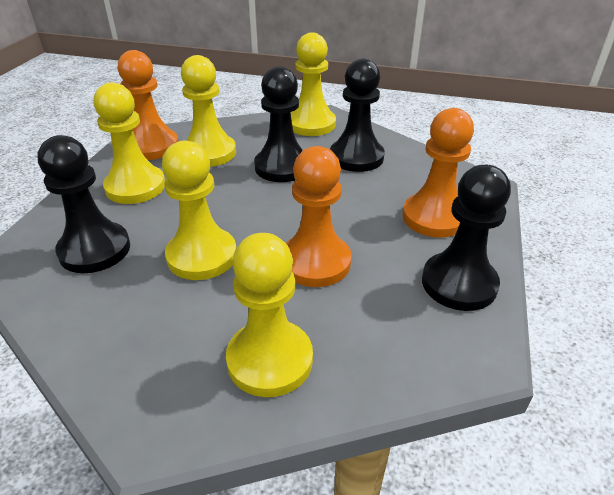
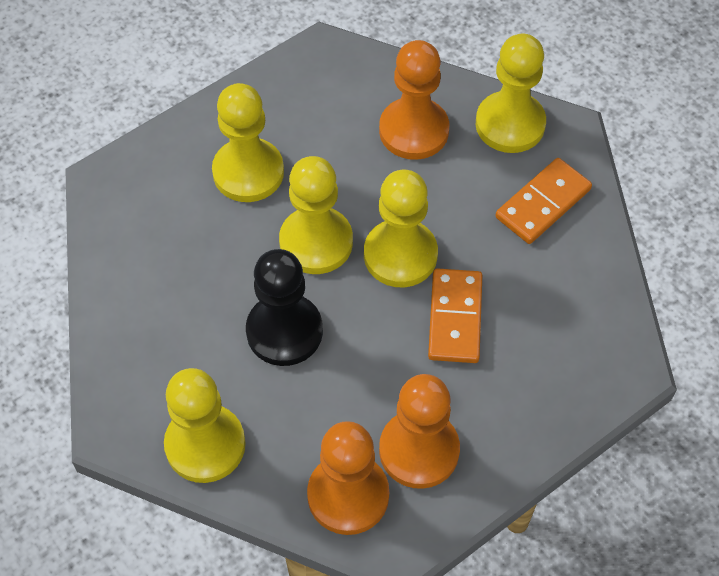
black pawn: 4 -> 1
orange domino: 0 -> 2

